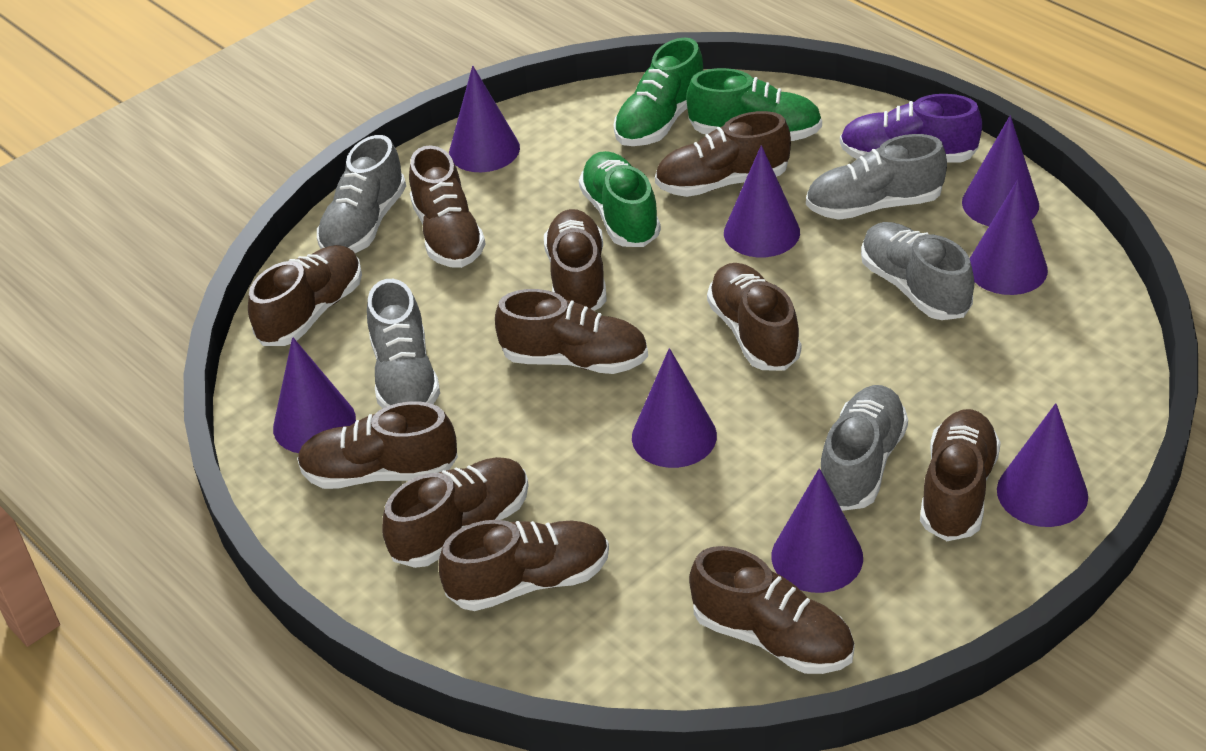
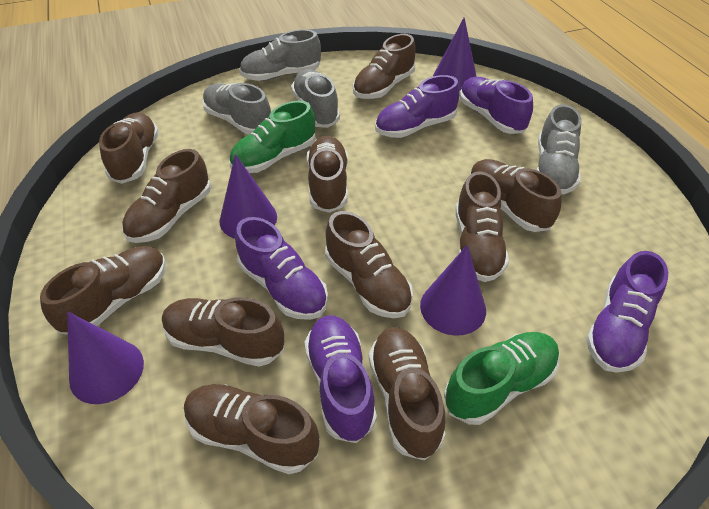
green shoe: 3 -> 2
grey shoe: 5 -> 4
purple cone: 8 -> 4
purple shoe: 1 -> 5

